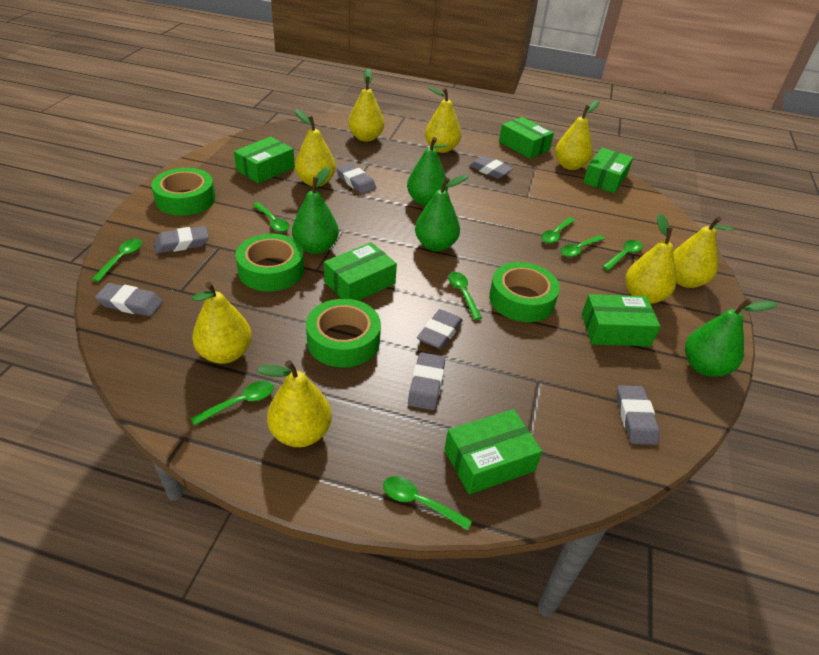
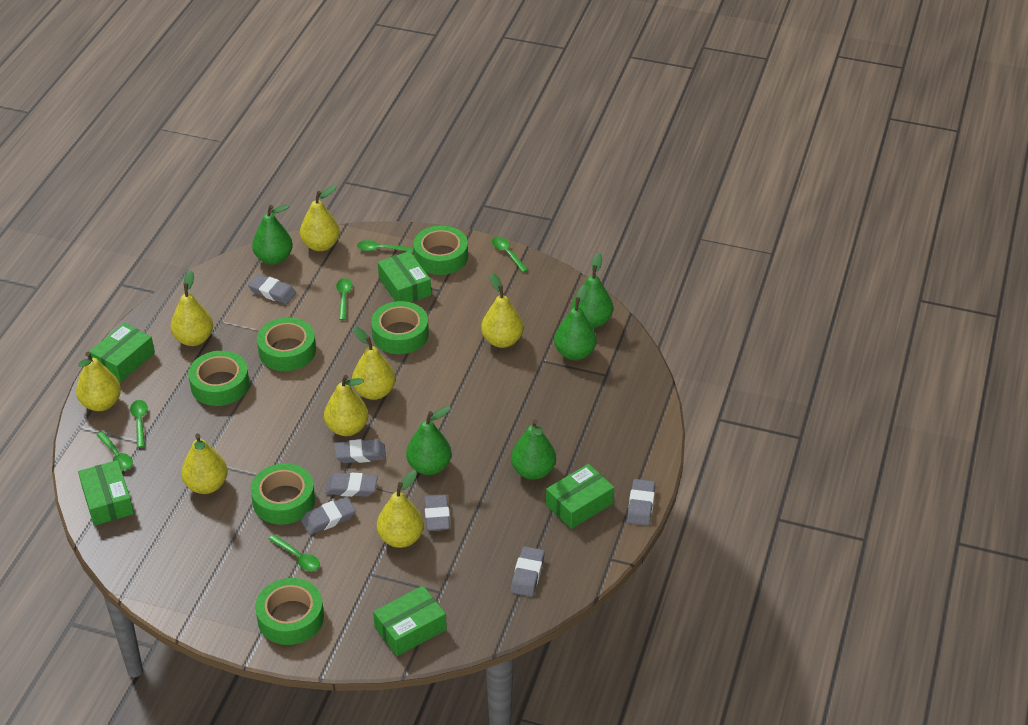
green box: 6 -> 5
green pear: 4 -> 5
green spoon: 8 -> 6
green tape: 4 -> 6

